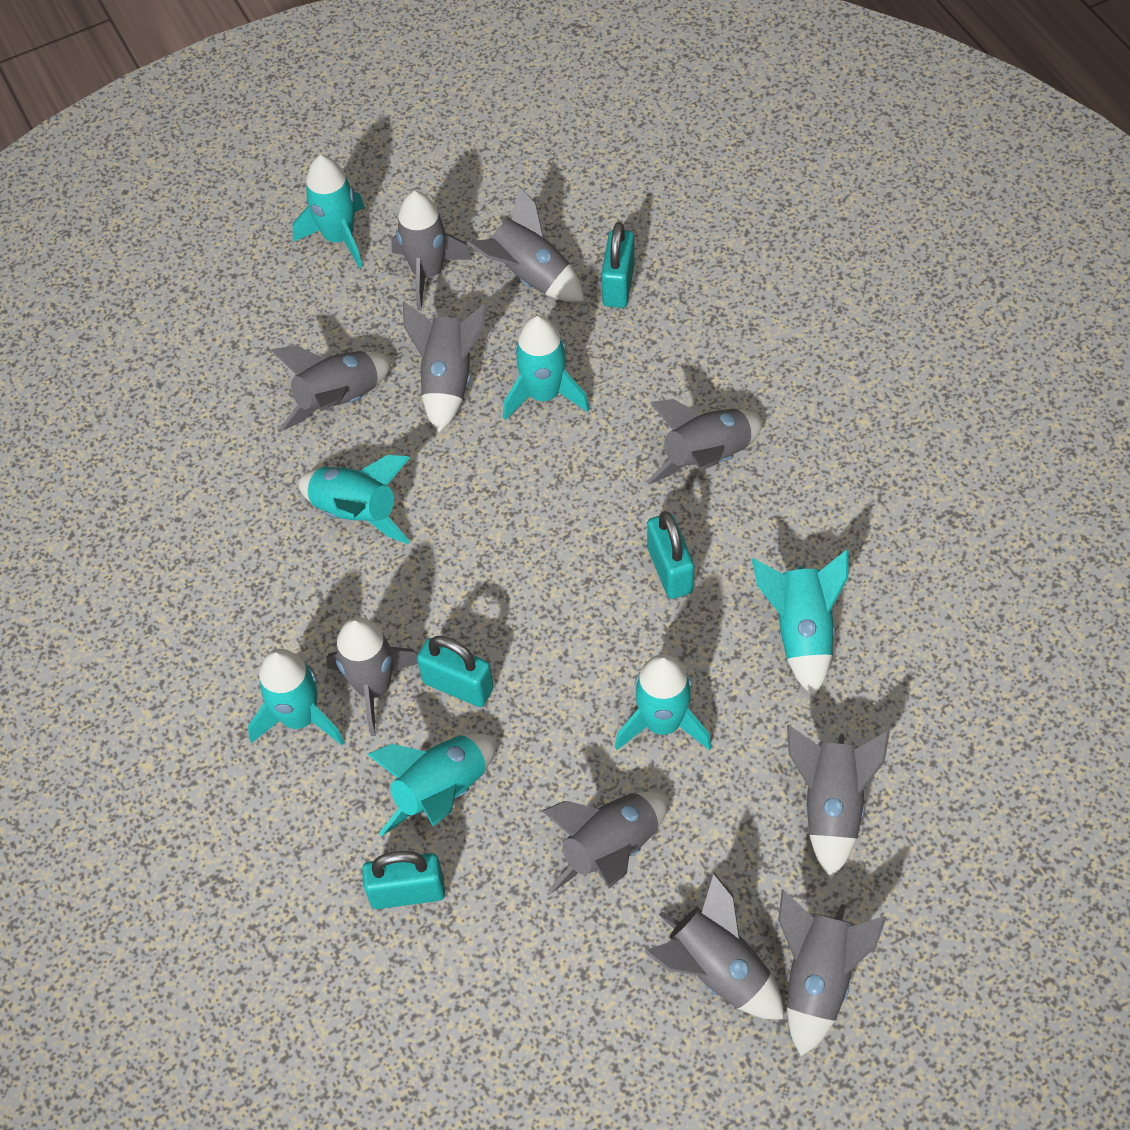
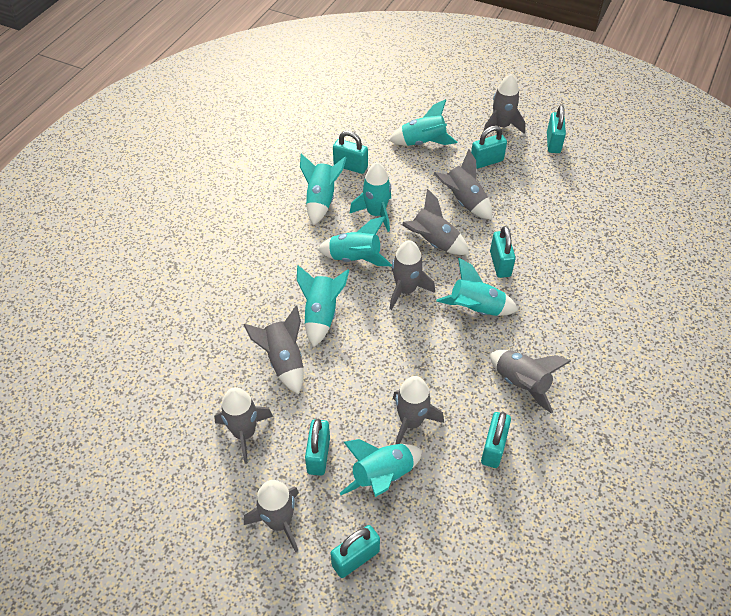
grey rocket: 10 -> 9
turquoise padlock: 4 -> 7

